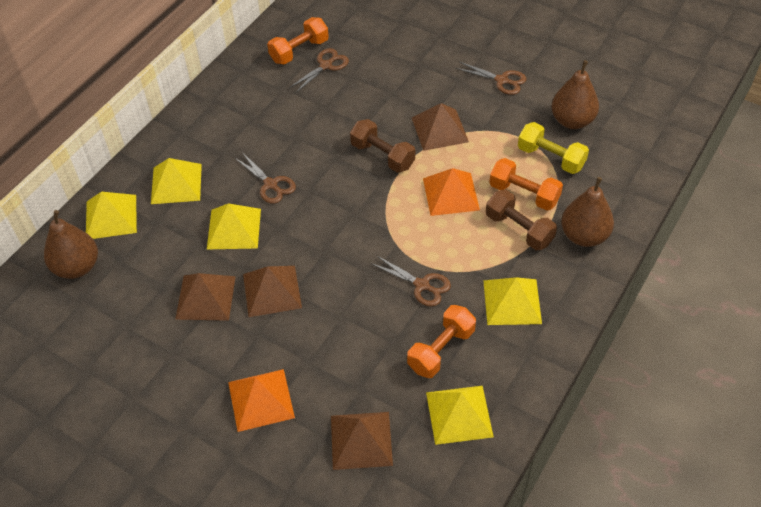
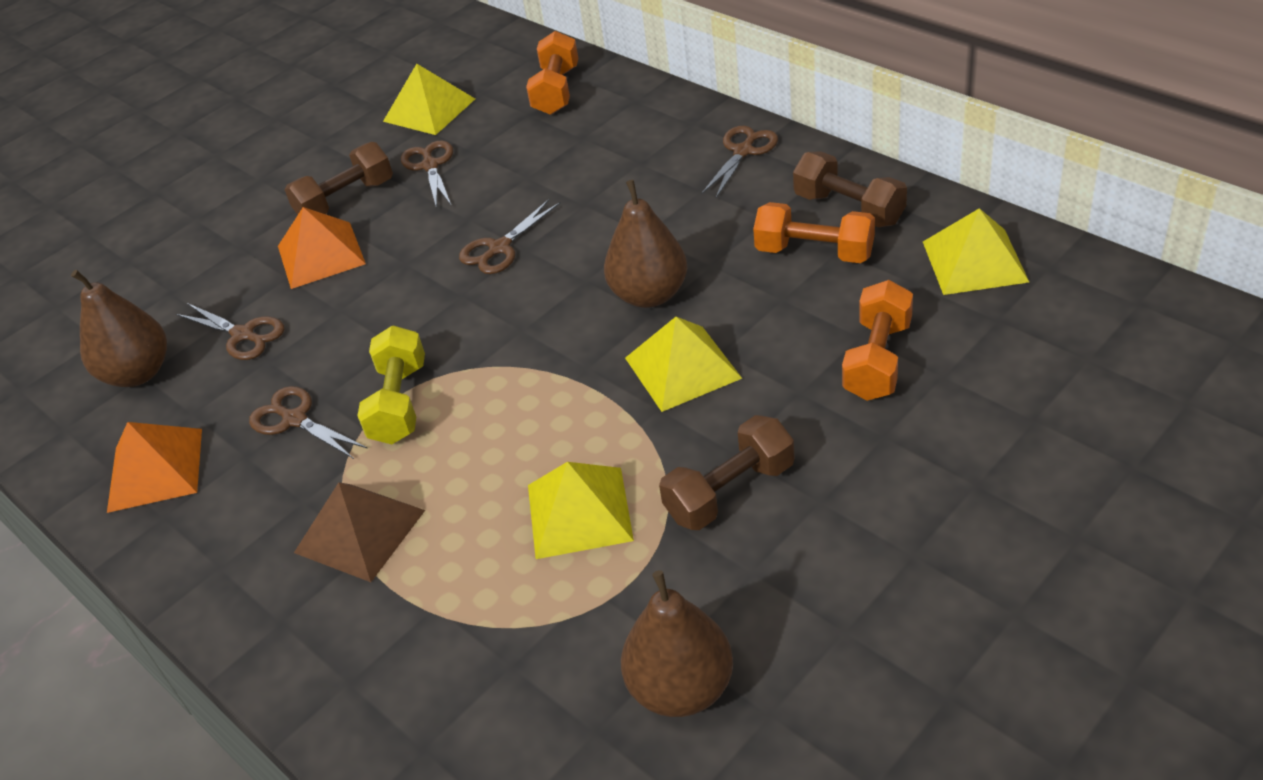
brown dumbbell: 2 -> 3
brown pyramid: 4 -> 1
brown scissors: 4 -> 5
yellow pyramid: 5 -> 4

